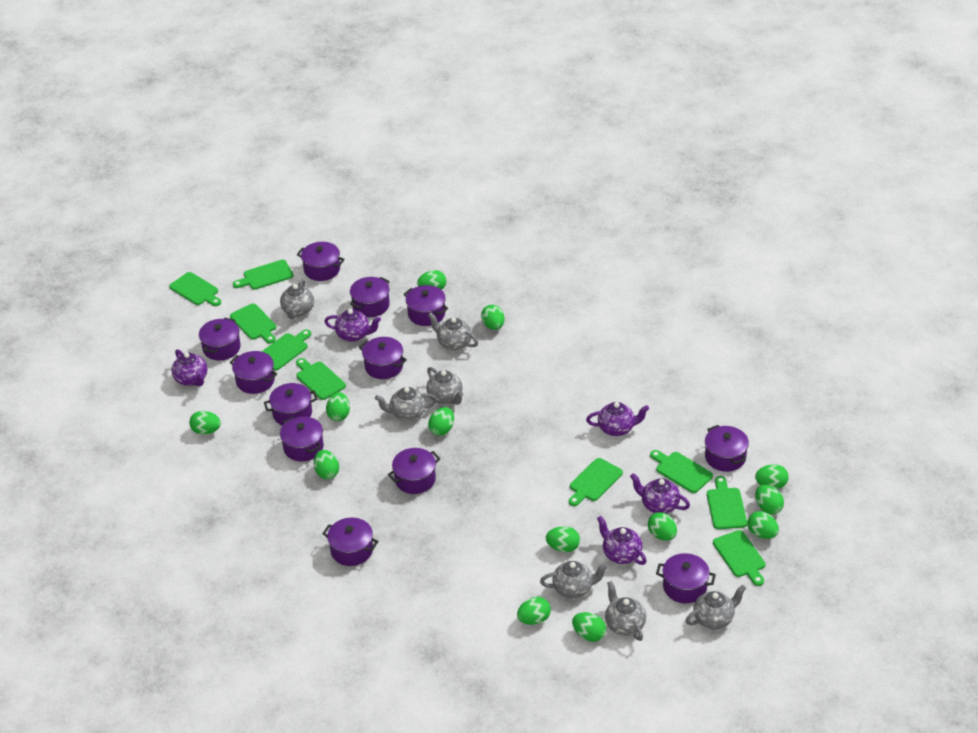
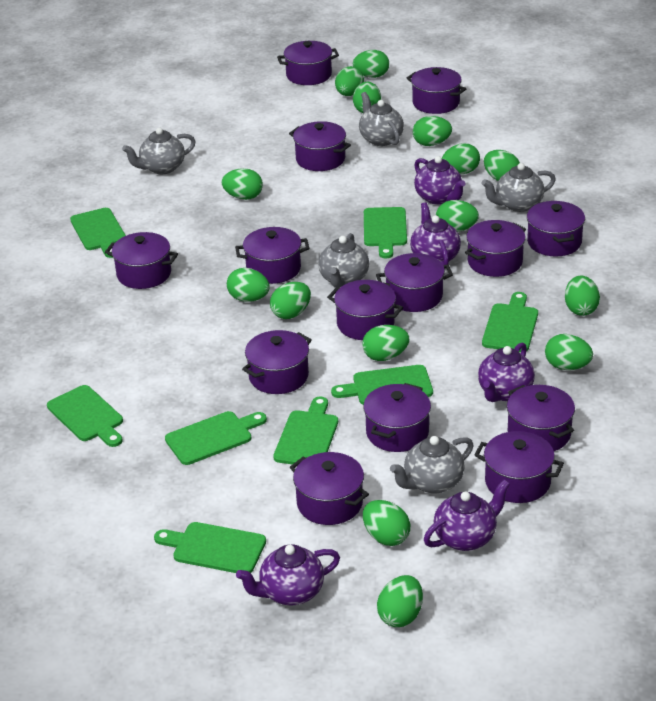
green cutting board: 9 -> 8
green egg: 13 -> 15
grey teapot: 7 -> 5
purple pot: 12 -> 14

